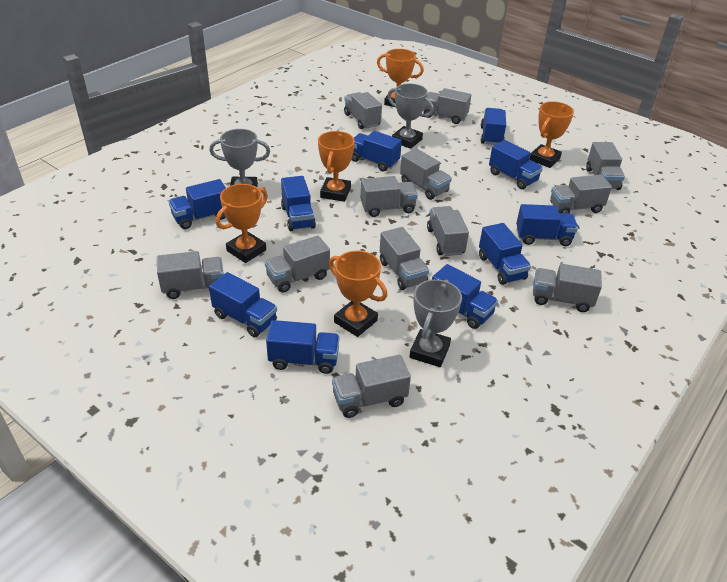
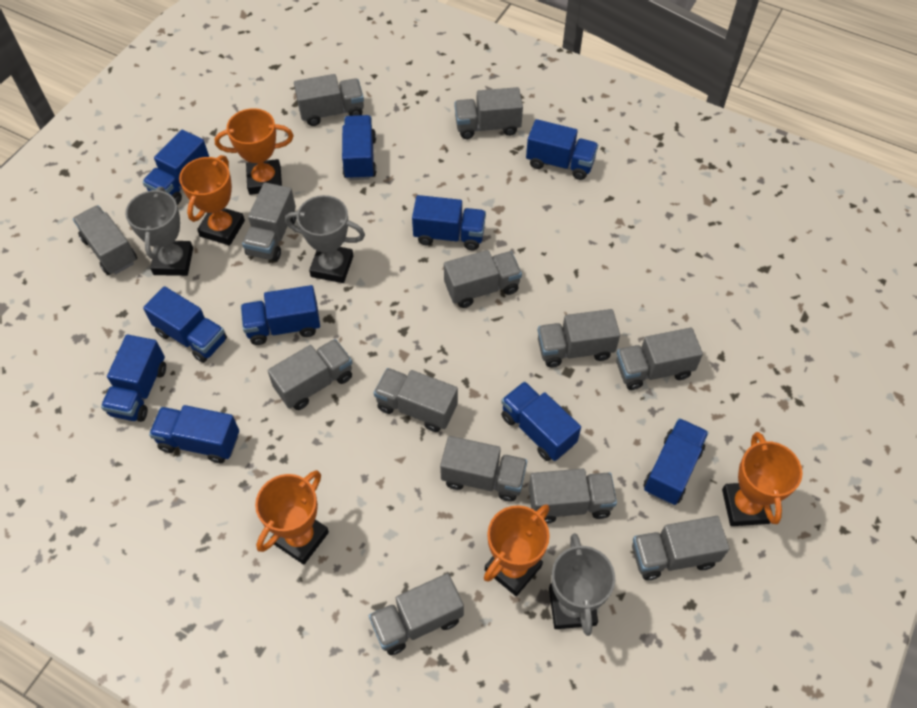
grey truck: 12 -> 13

